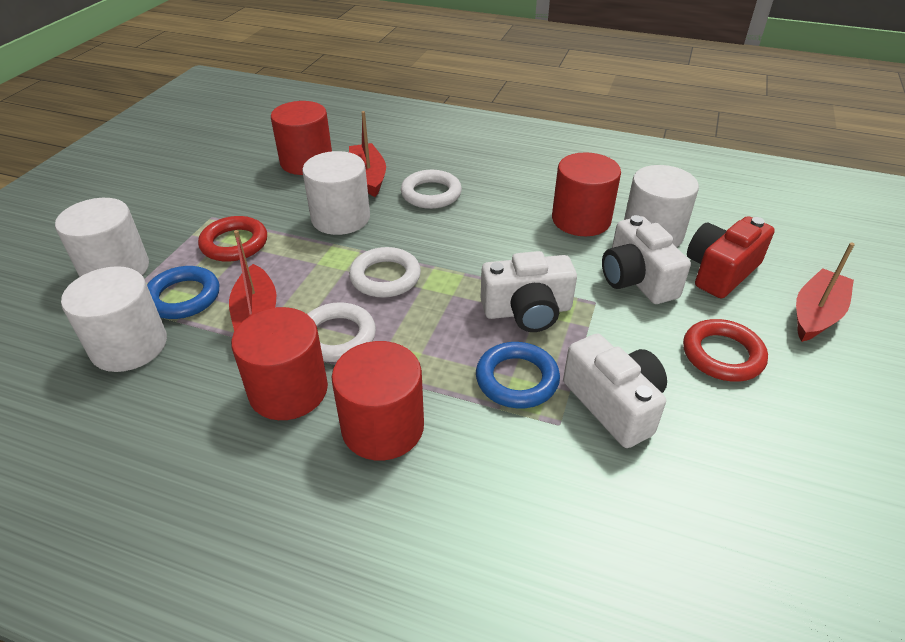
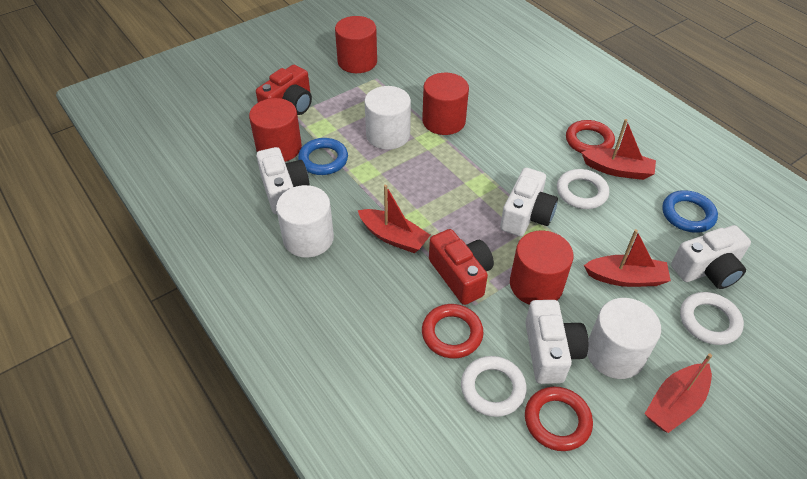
red boat: 3 -> 4
red camera: 1 -> 2
red ring: 2 -> 3
white camera: 3 -> 4
white cylinder: 4 -> 3

